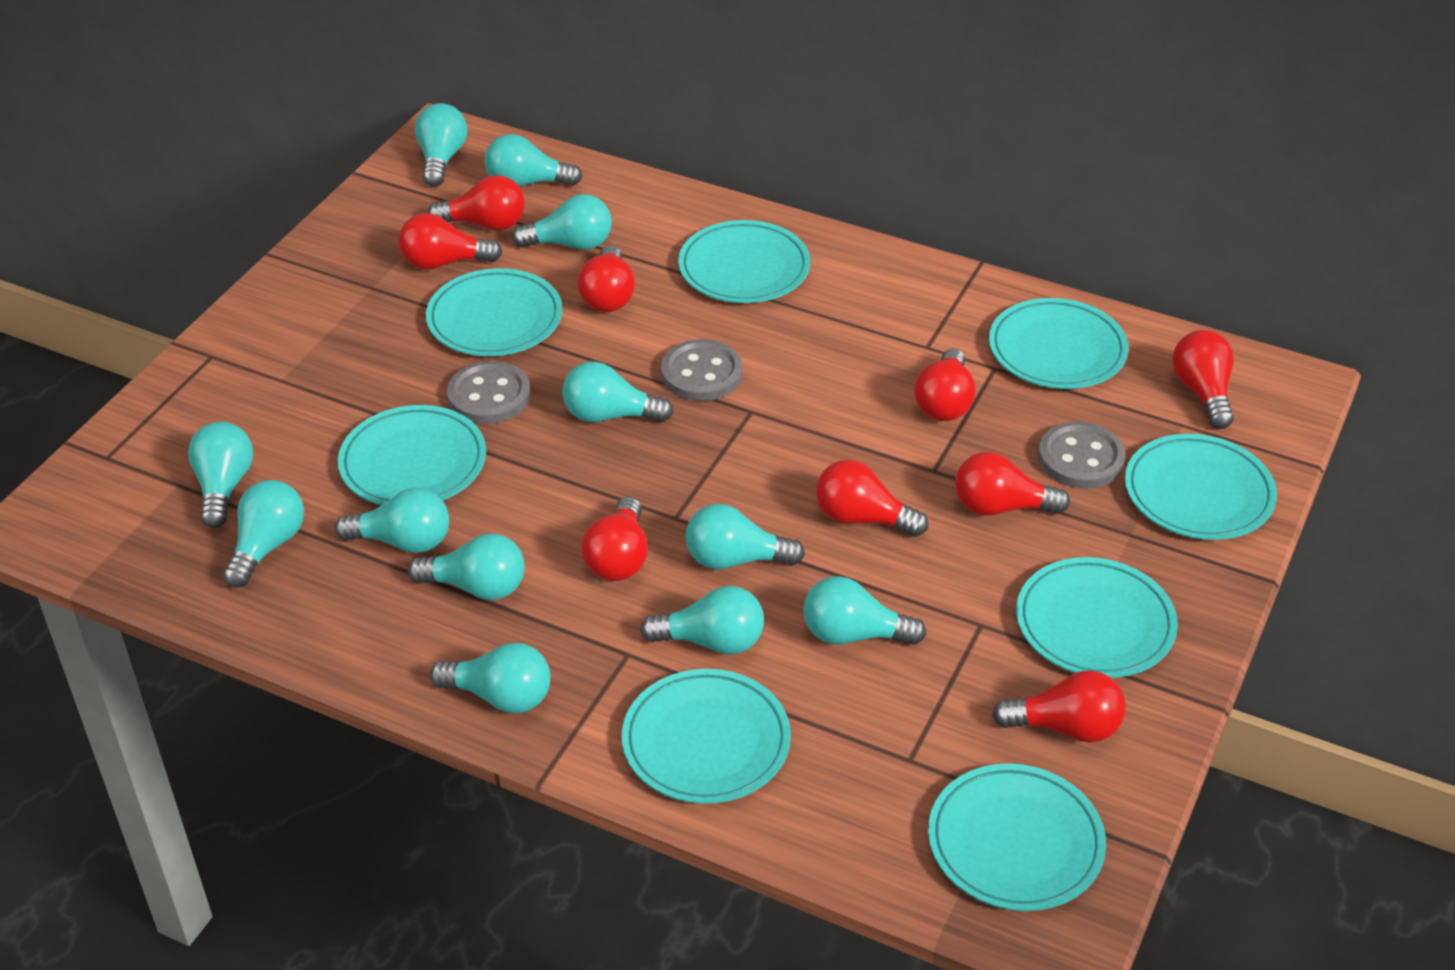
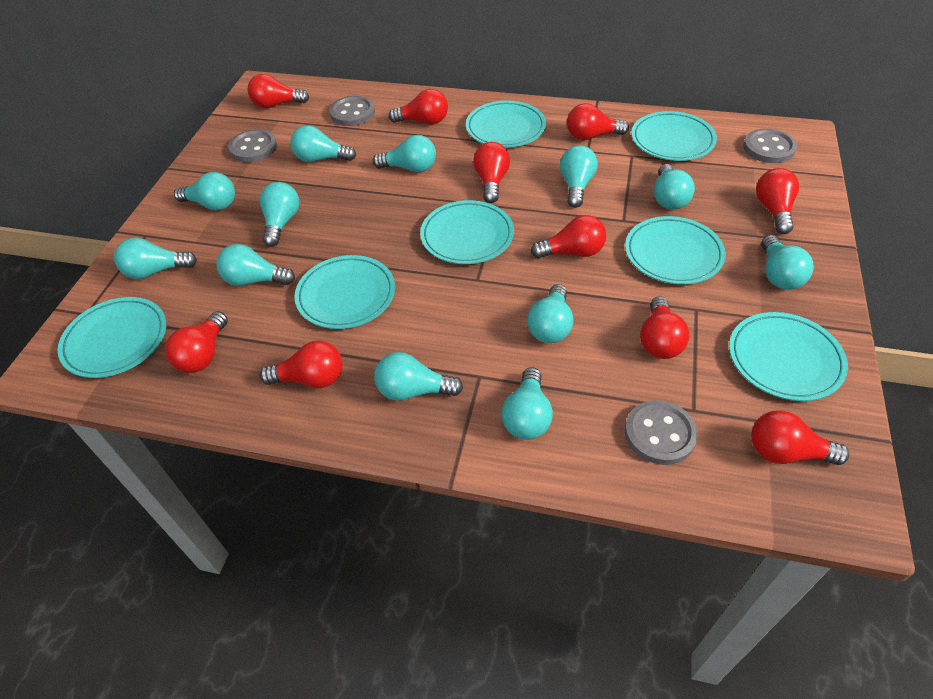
grey button: 3 -> 4
red light bulb: 9 -> 10
turquoise plate: 8 -> 7

